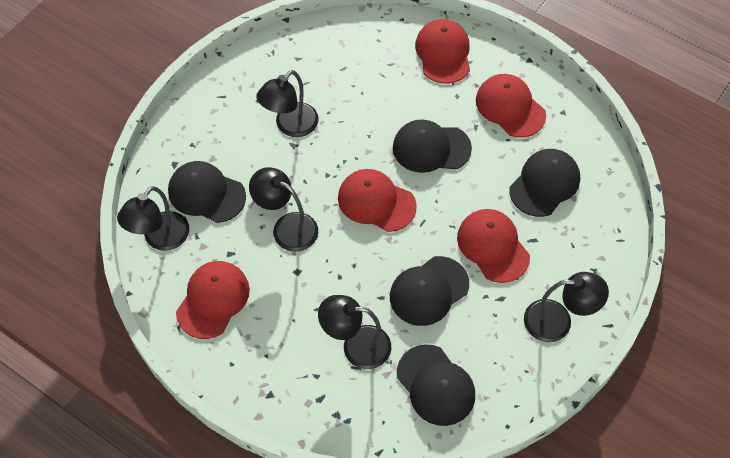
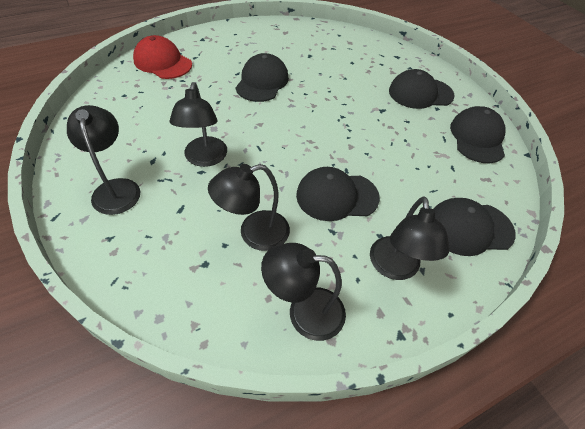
red cap: 5 -> 1

